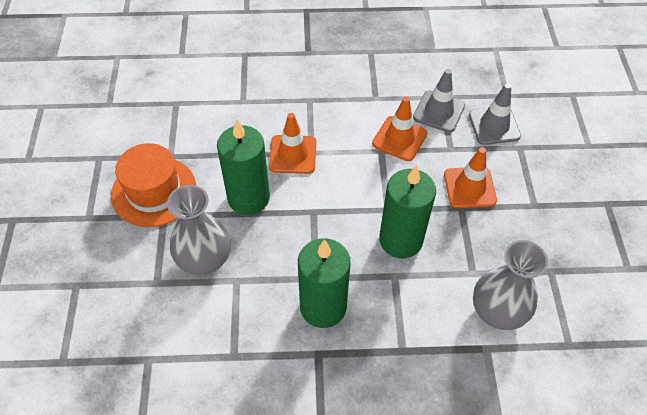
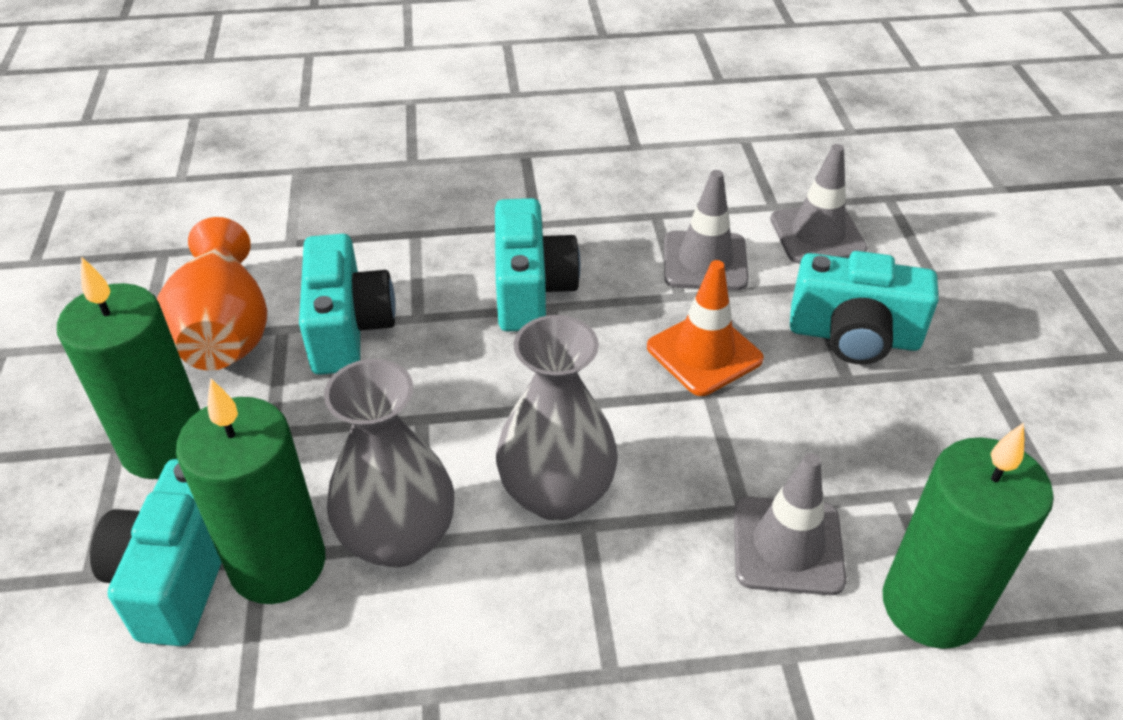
grey traffic cone: 2 -> 3
orange hat: 1 -> 0
orange traffic cone: 3 -> 1
orange vase: 0 -> 1
turquoise camera: 0 -> 4

